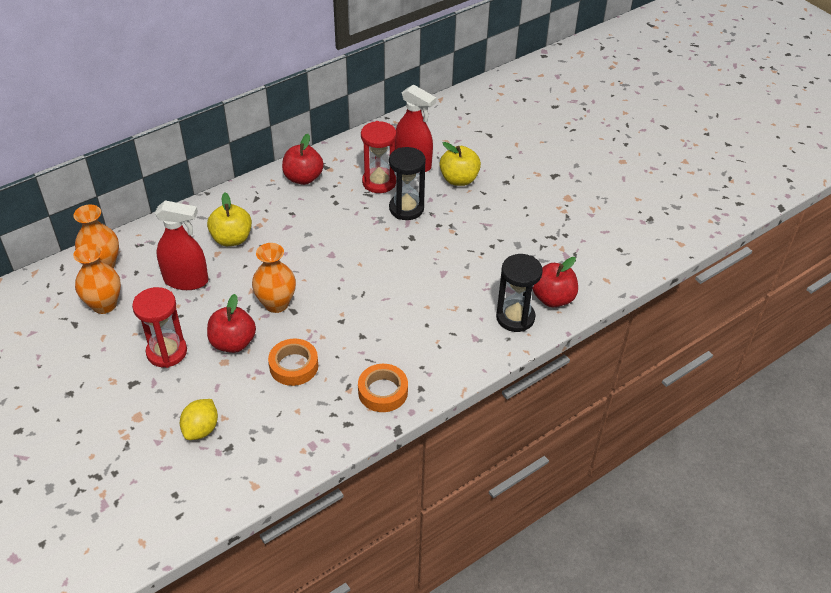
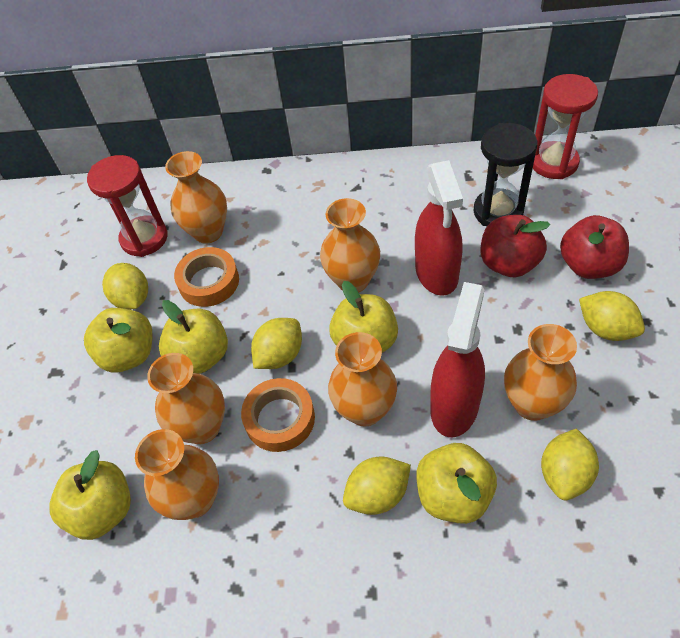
black hourglass: 2 -> 1
orange vase: 3 -> 6
red apple: 3 -> 2
yellow apple: 2 -> 5
yellow lemon: 1 -> 5

